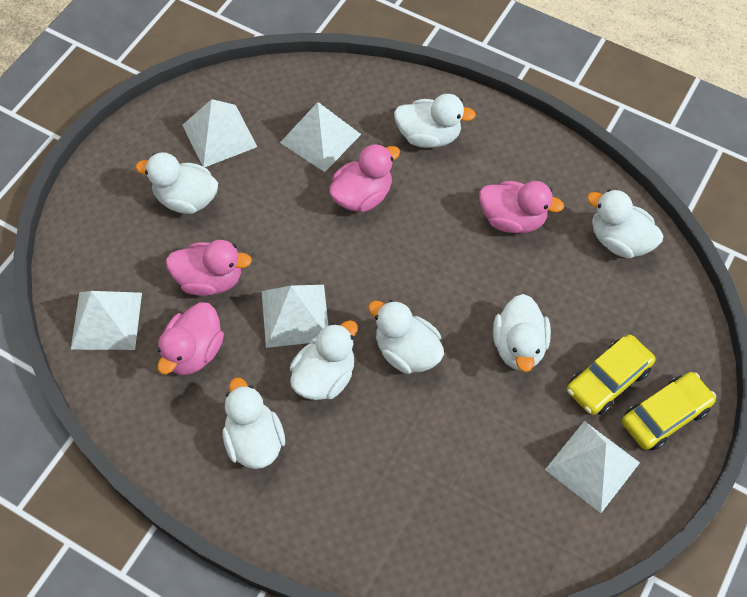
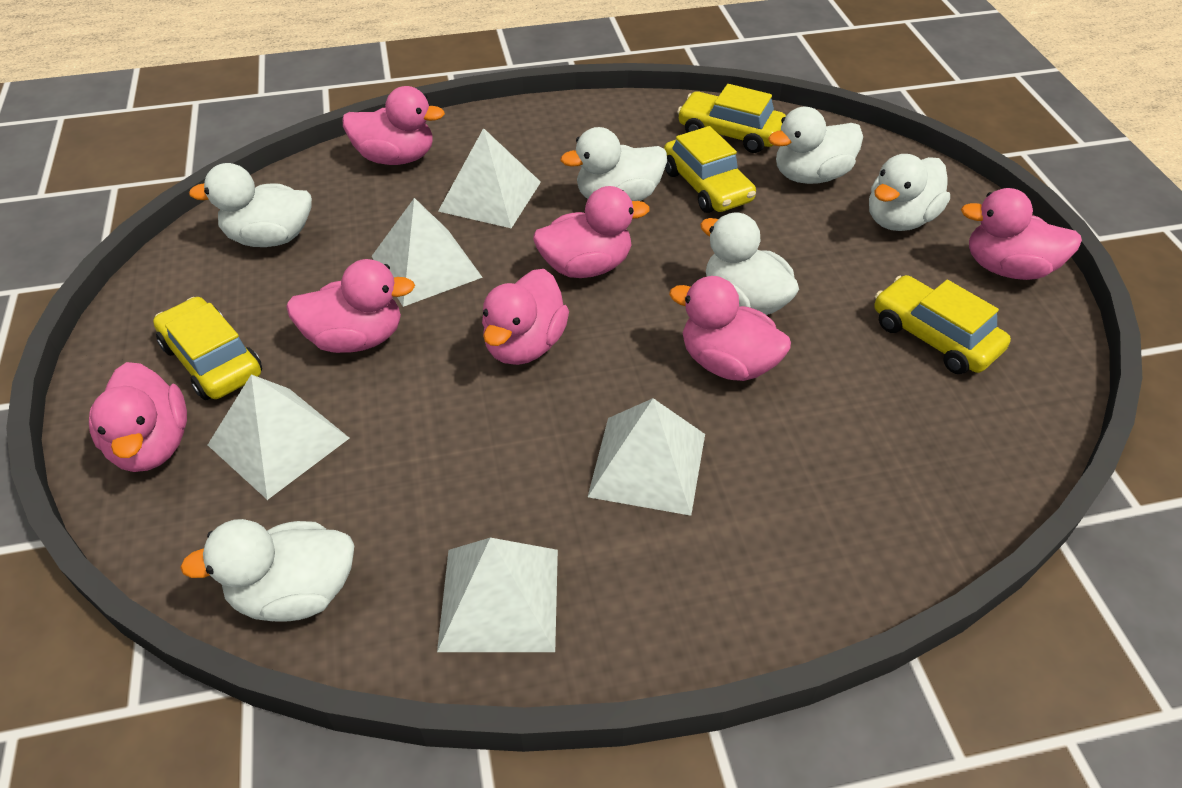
pink duck: 4 -> 7
white duck: 7 -> 6
yellow car: 2 -> 4

